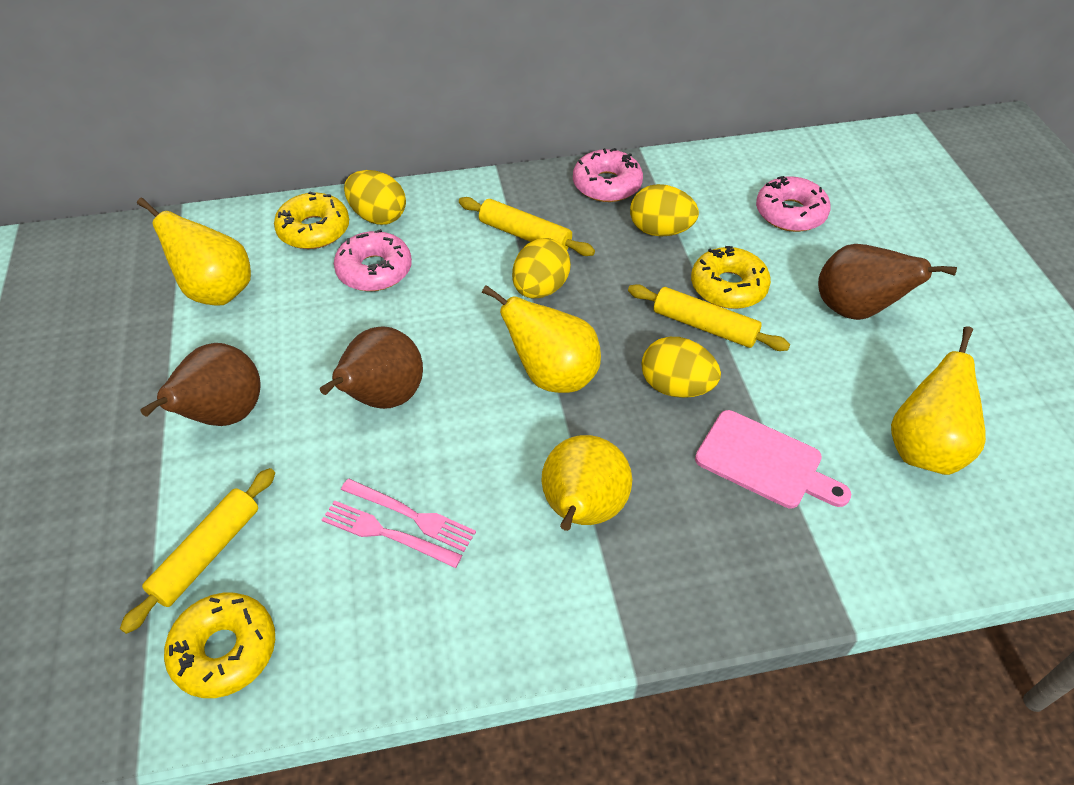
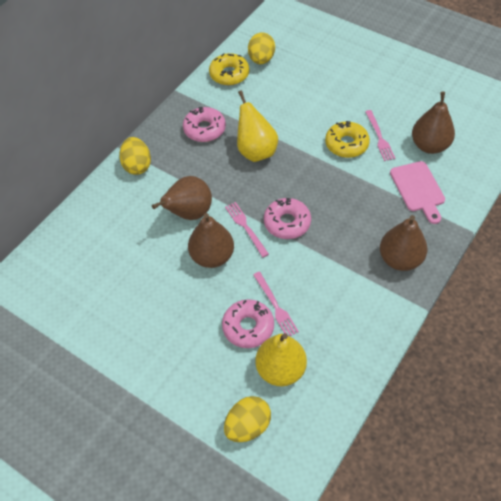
brown pear: 3 -> 4
pink fork: 2 -> 3
yellow donut: 3 -> 2
yellow egg: 4 -> 3
yellow pear: 4 -> 2
yellow rolling pin: 3 -> 0

